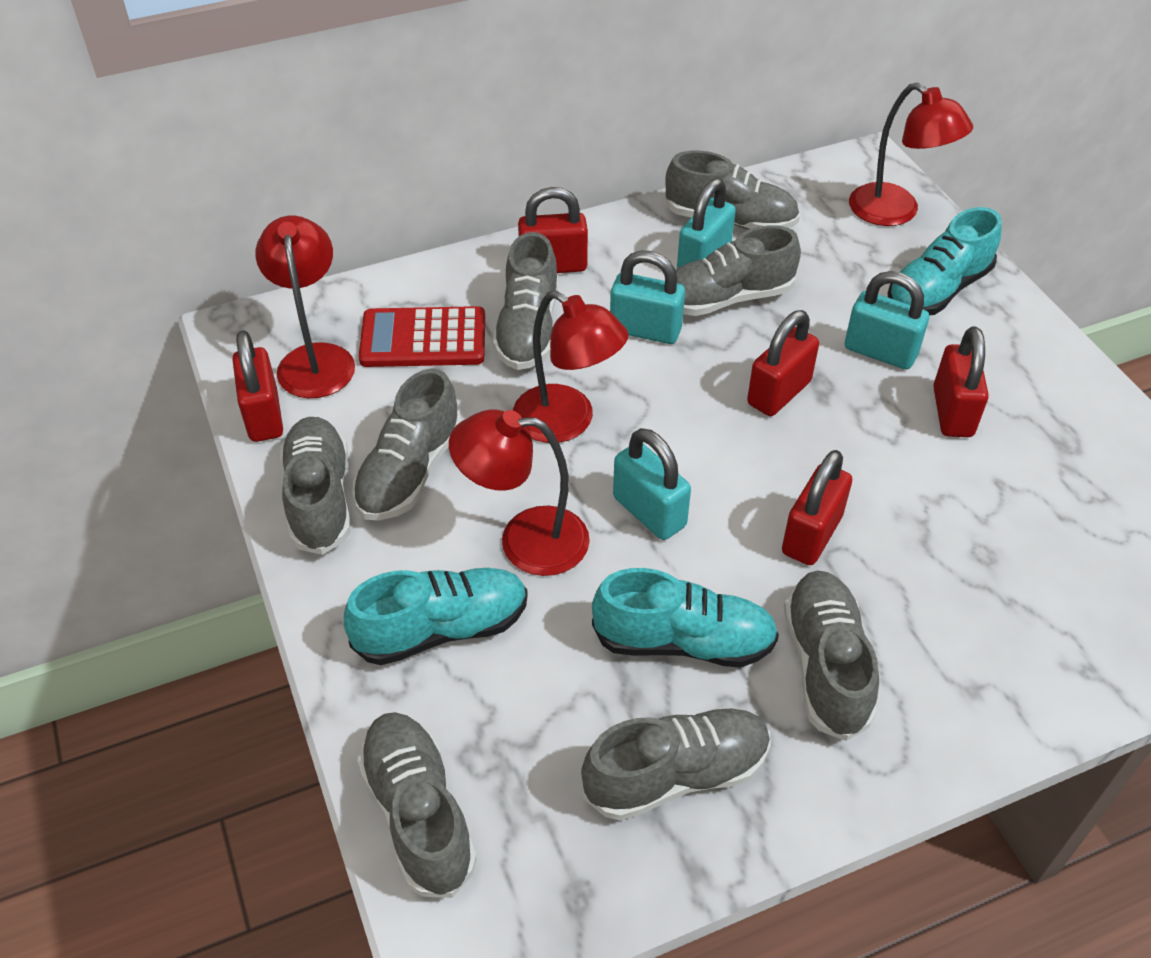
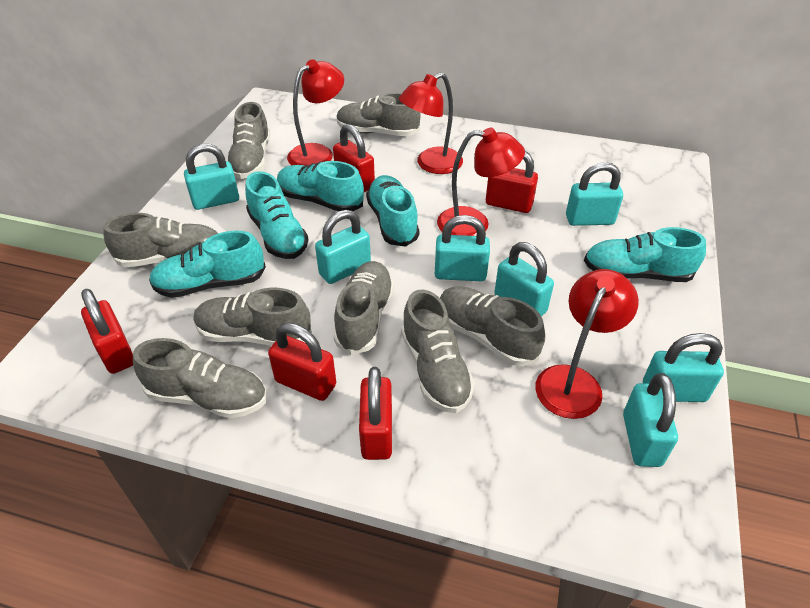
red calculator: 1 -> 0
turquoise padlock: 4 -> 7
turquoise shoe: 3 -> 5

